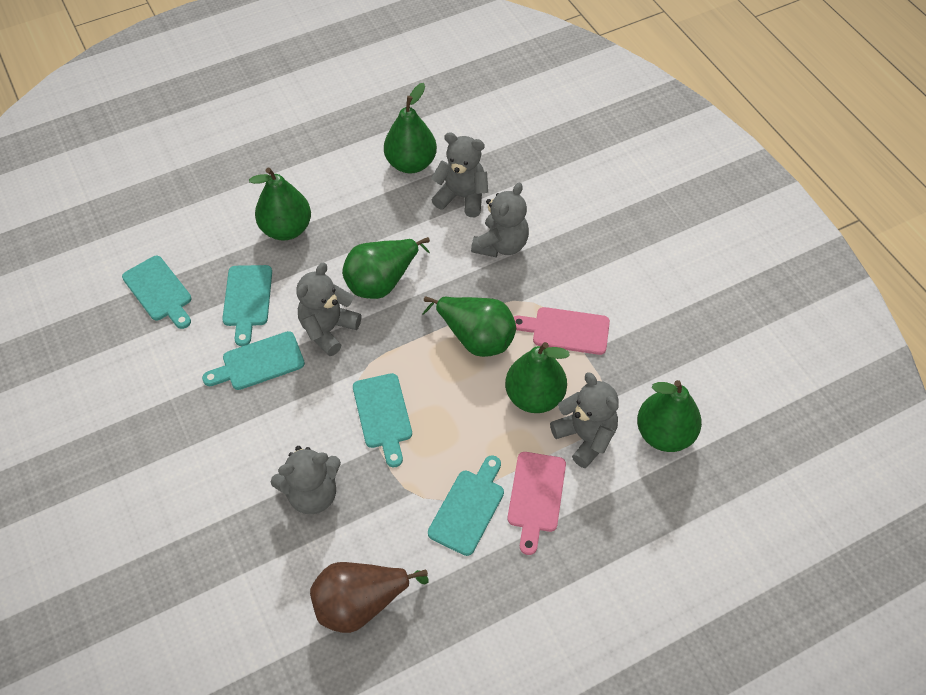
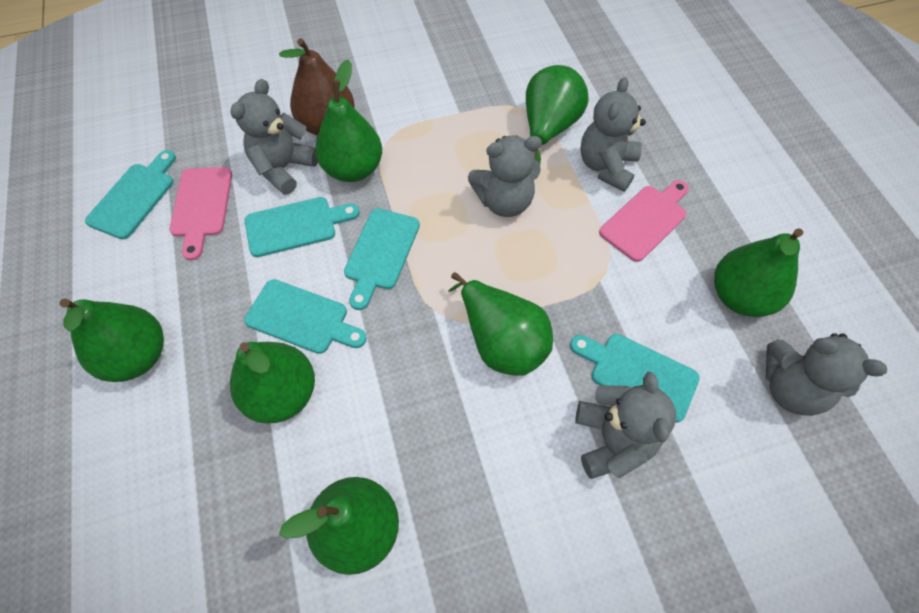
green pear: 6 -> 7

